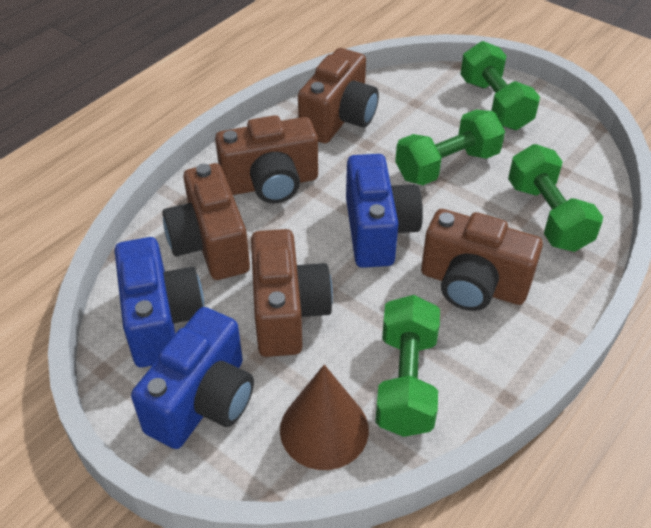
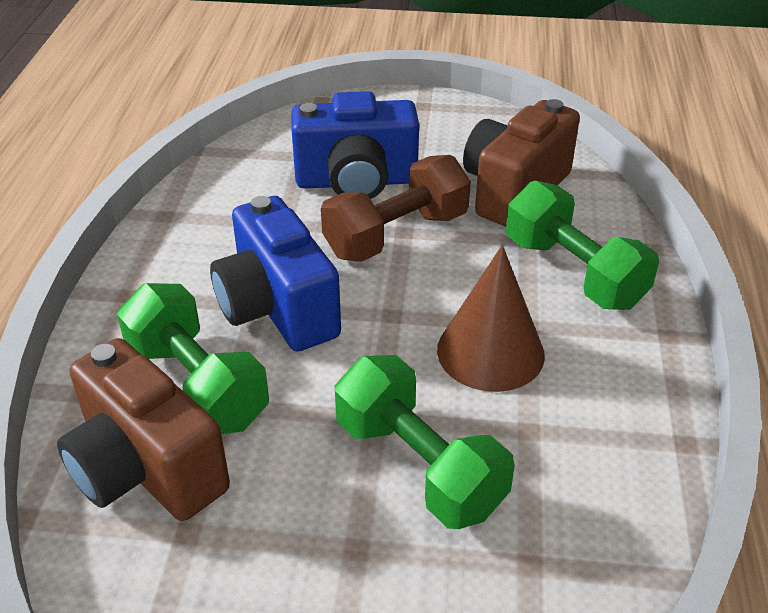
blue camera: 3 -> 2
brown camera: 5 -> 2
brown dumbbell: 0 -> 1
green dumbbell: 4 -> 3

